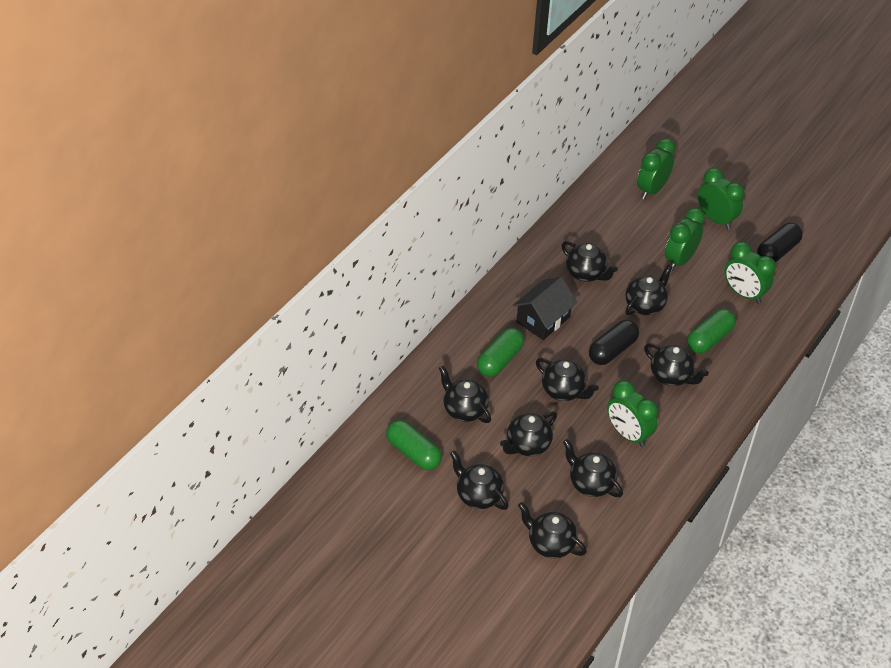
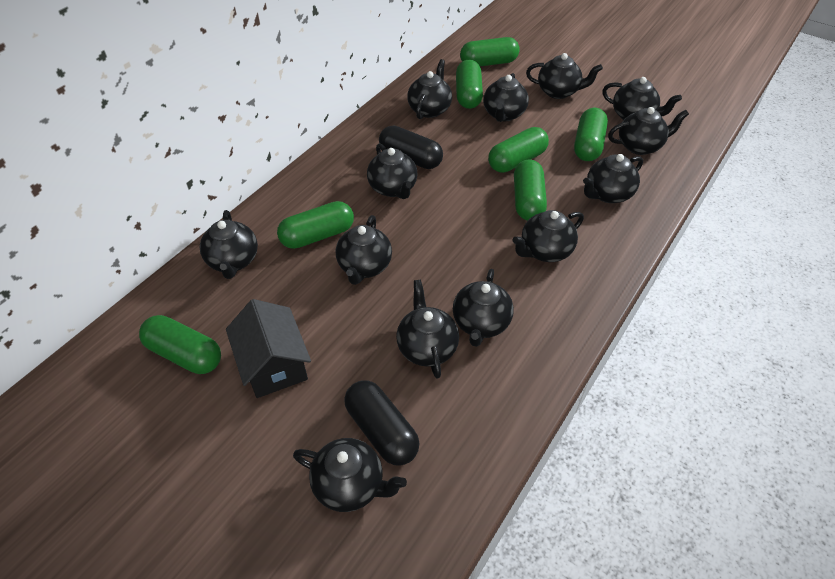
black teapot: 9 -> 13
green capsule: 3 -> 7
green clock: 5 -> 0

